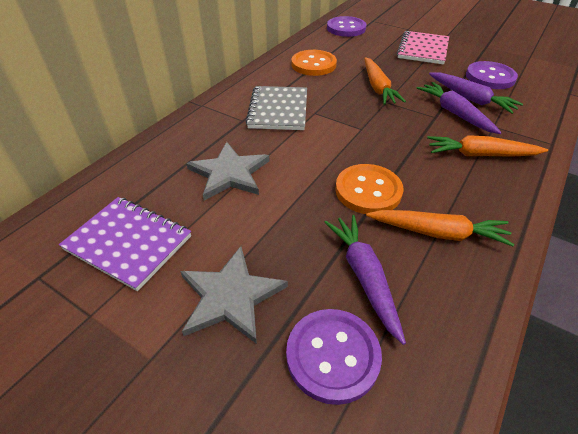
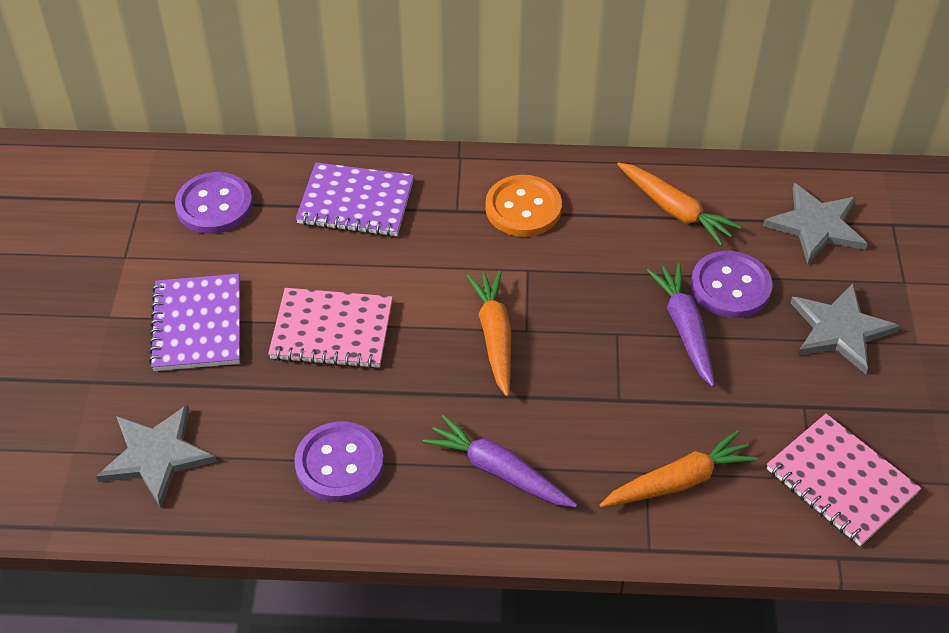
grey notebook: 1 -> 0
grey star: 2 -> 3
orange button: 2 -> 1
pink notebook: 1 -> 2
purple carrot: 3 -> 2
purple notebook: 1 -> 2

